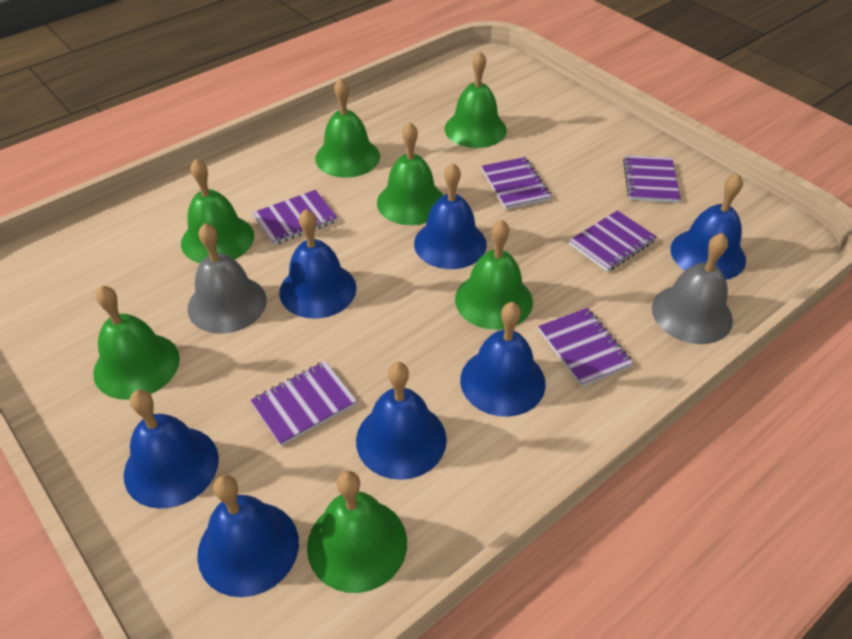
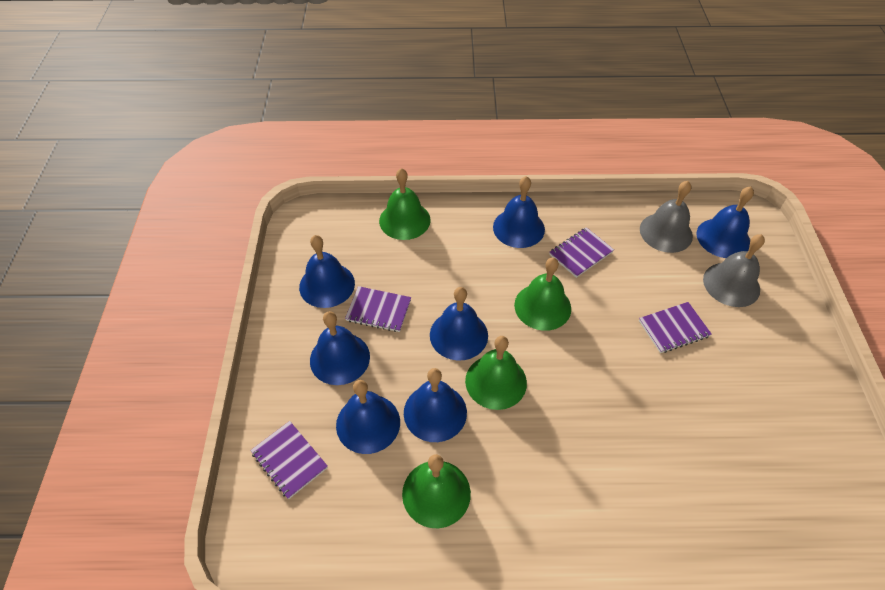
green bell: 7 -> 4
purple notebook: 6 -> 4

